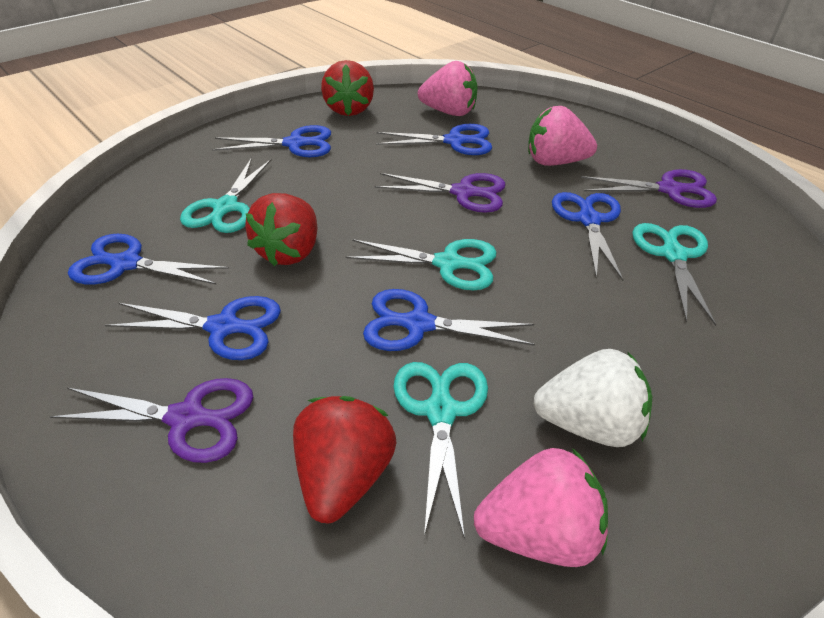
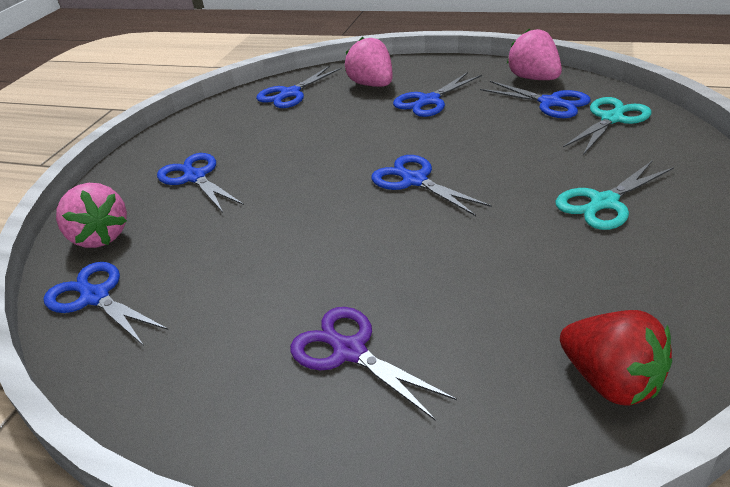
purple scissors: 3 -> 1
red strawberry: 3 -> 1
turquoise scissors: 4 -> 2
white strawberry: 1 -> 0

